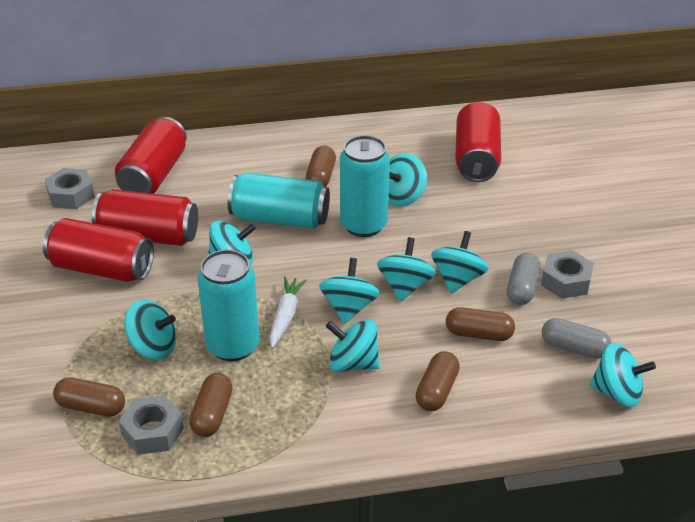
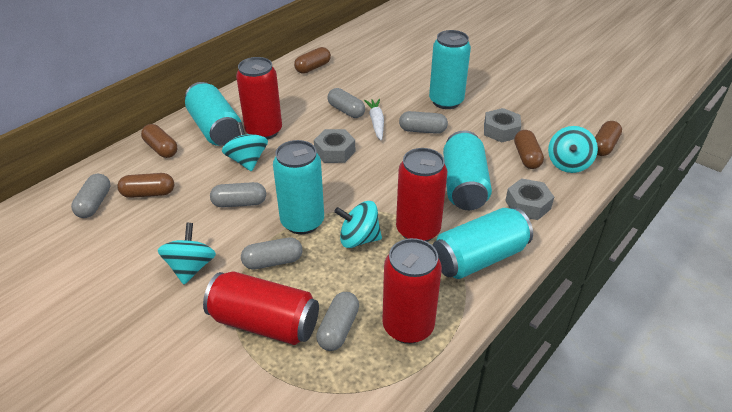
grey capsule: 2 -> 6
turquoise can: 3 -> 5
turquoise spinning top: 8 -> 4

